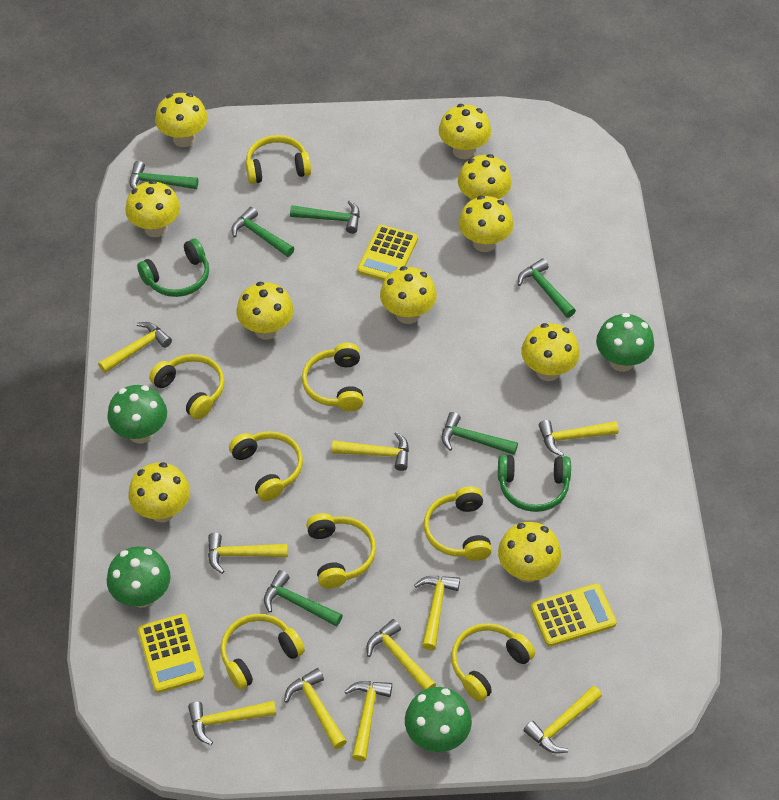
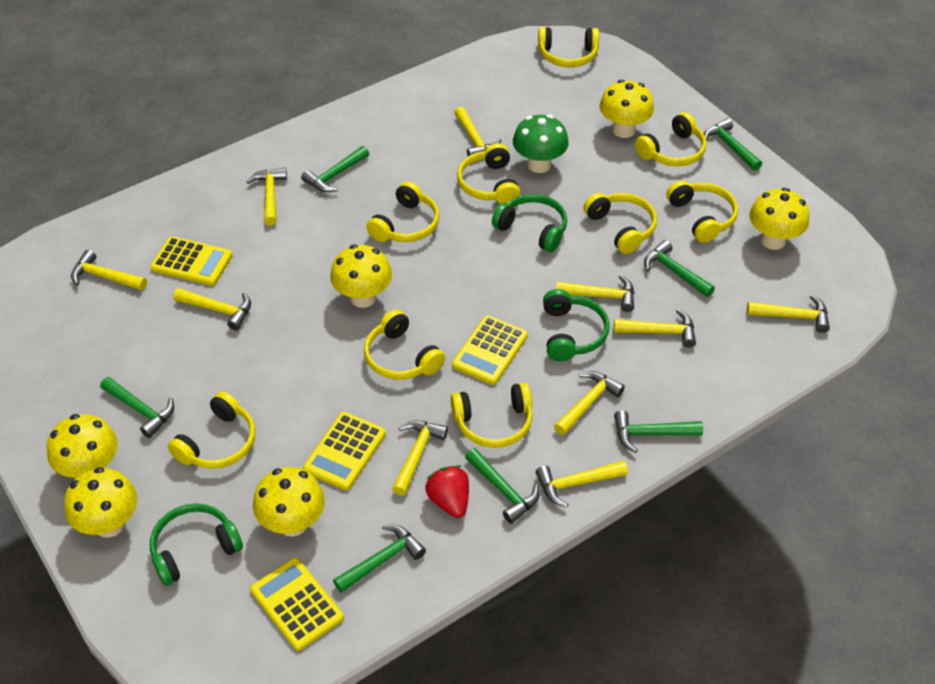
green hammer: 6 -> 7
green headphones: 2 -> 3
green mushroom: 4 -> 1
red strawberry: 0 -> 1
yellow calculator: 3 -> 4
yellow headphones: 8 -> 9
yellow mushroom: 10 -> 6

